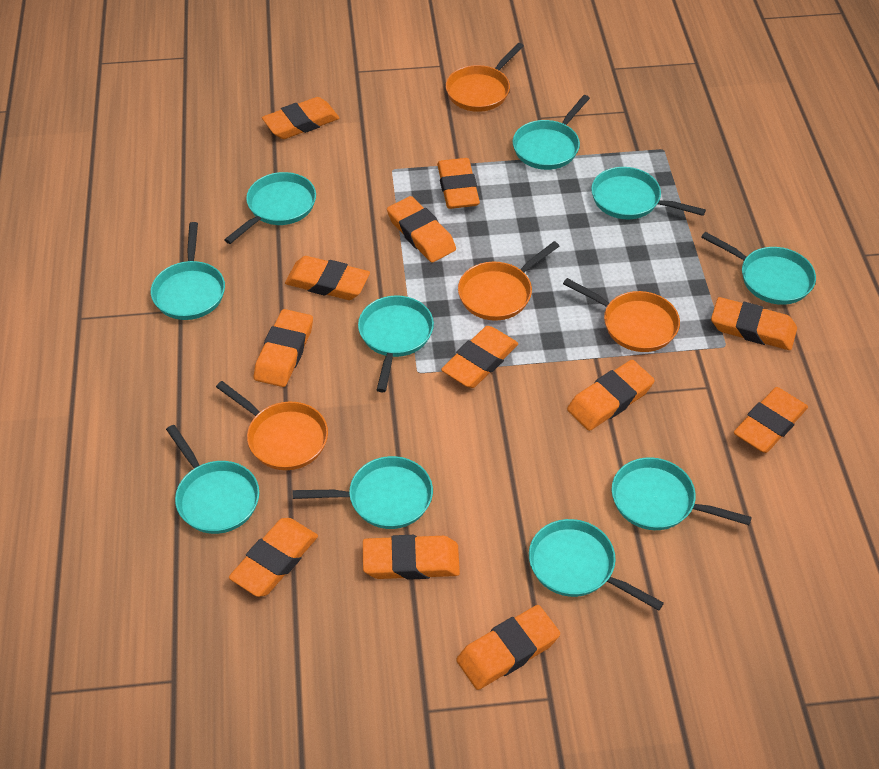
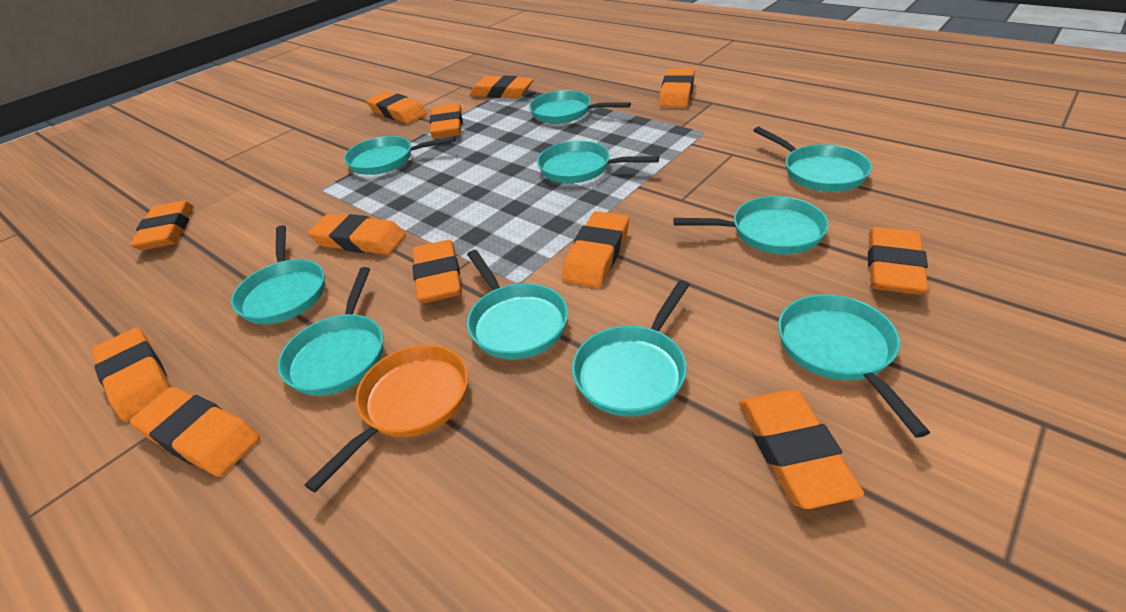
orange pan: 4 -> 1

